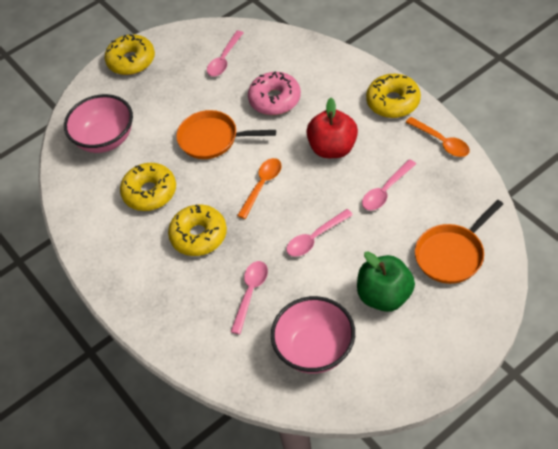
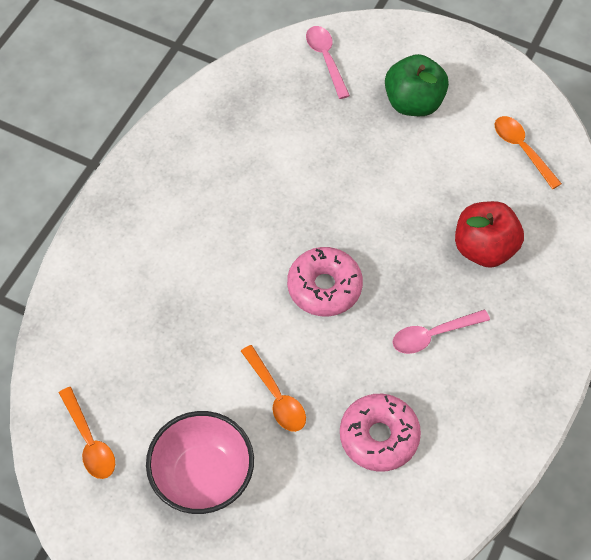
orange pan: 2 -> 0
orange spoon: 2 -> 3
pink bowl: 2 -> 1
pink donut: 1 -> 2
pink spoon: 4 -> 2
yellow donut: 4 -> 0

